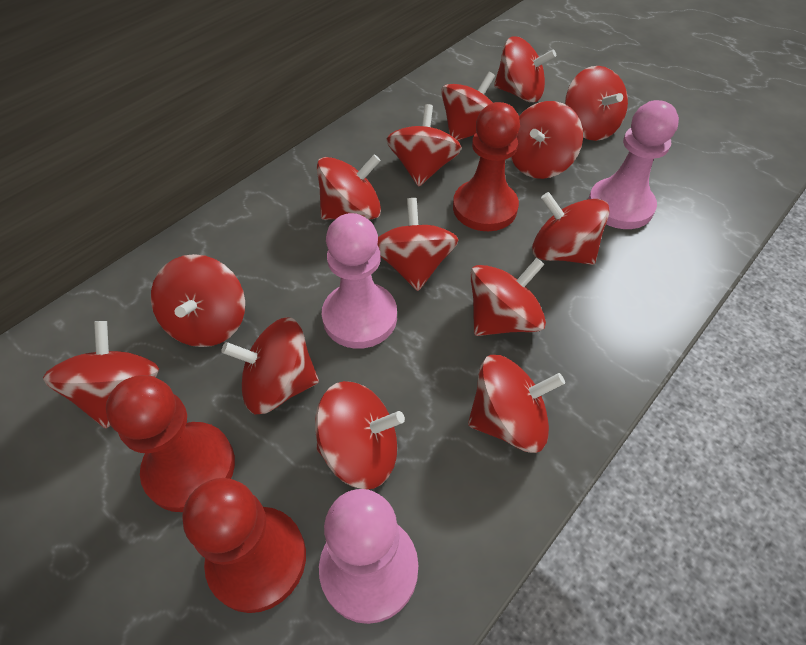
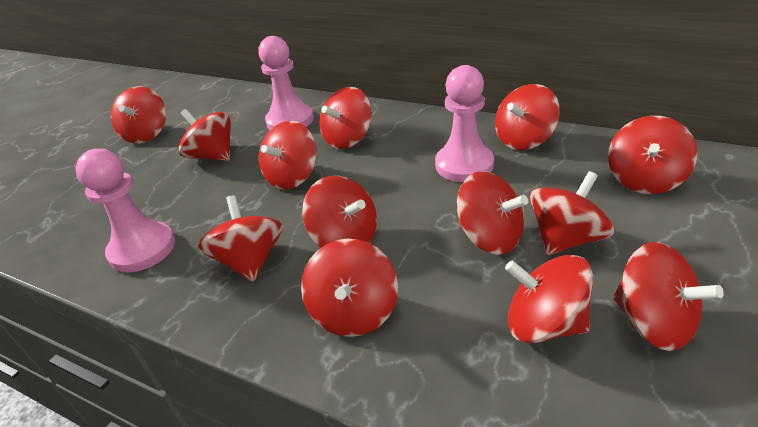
red pawn: 3 -> 0
red spinning top: 14 -> 13

